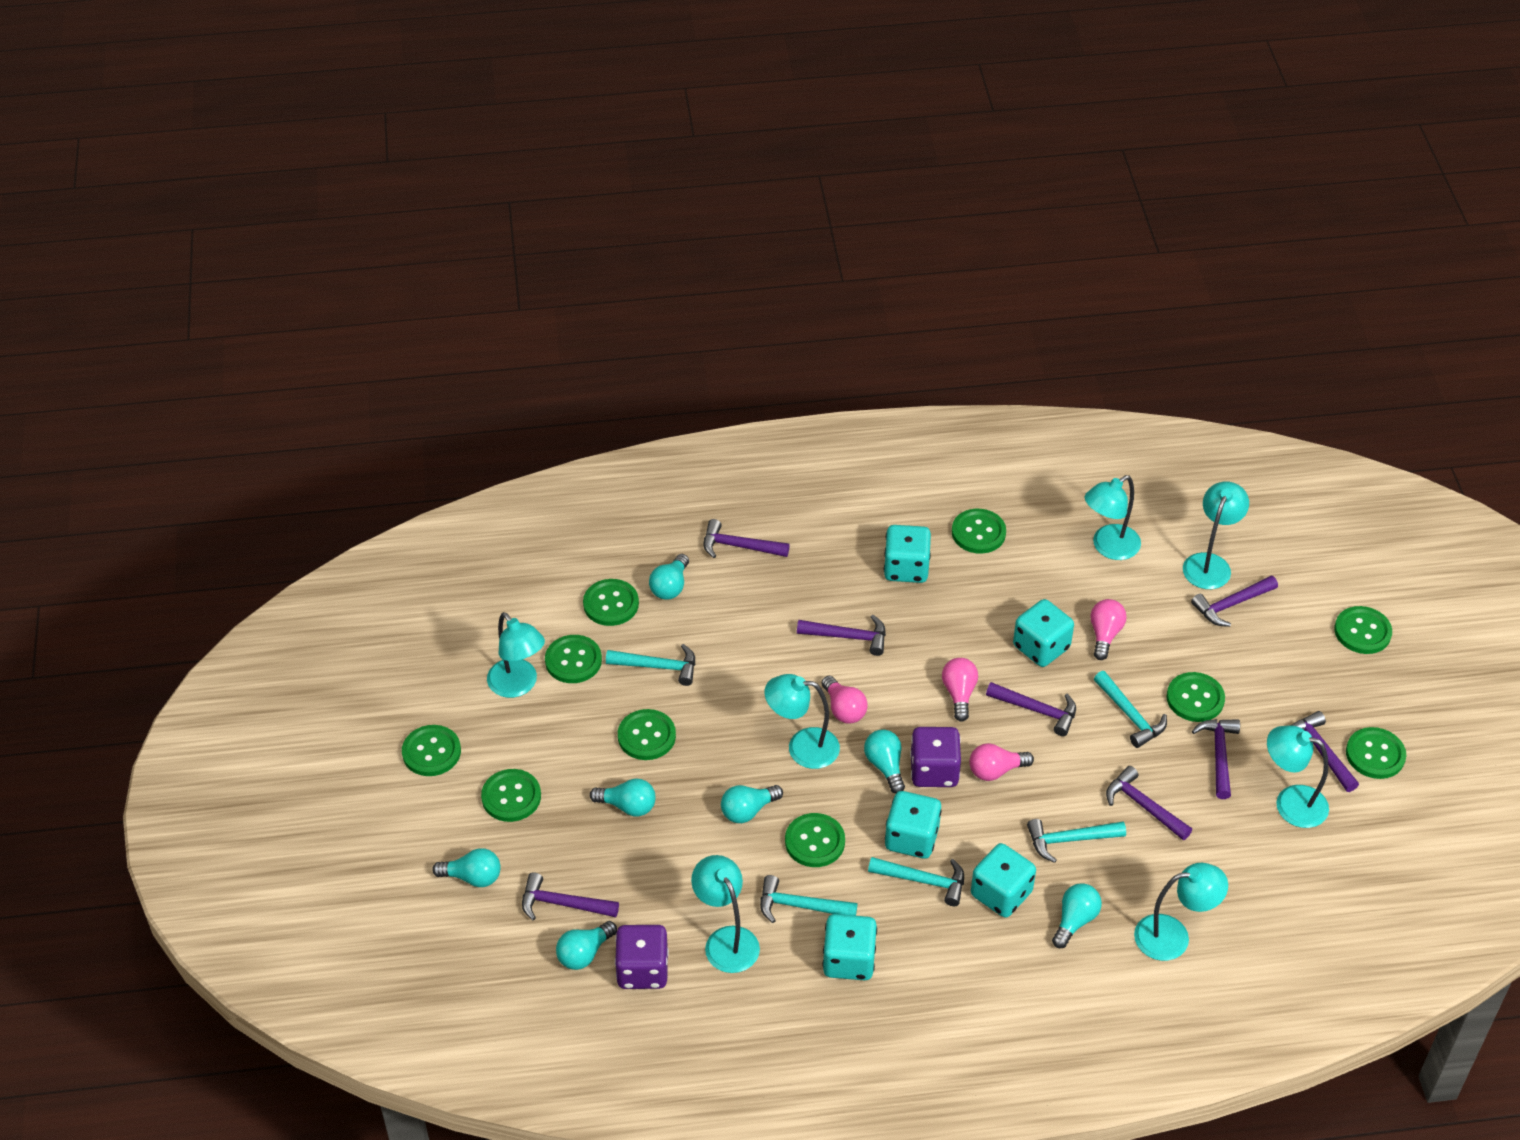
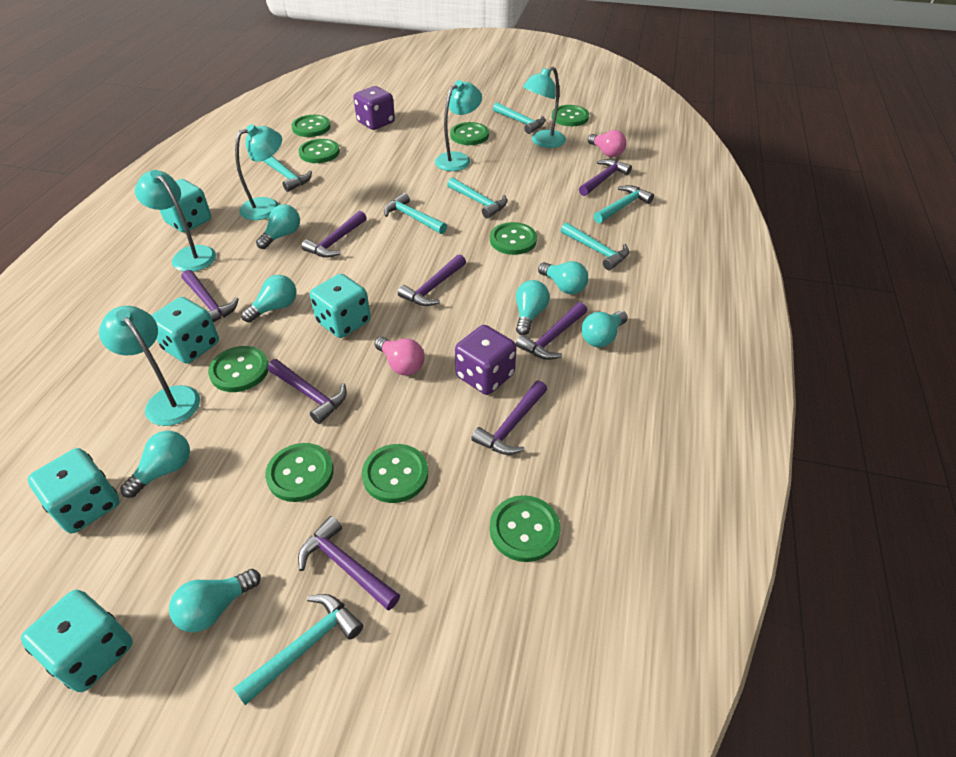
green button: 10 -> 9
pink light bulb: 4 -> 2
turquoise hammer: 5 -> 7
turquoise lamp: 7 -> 5

